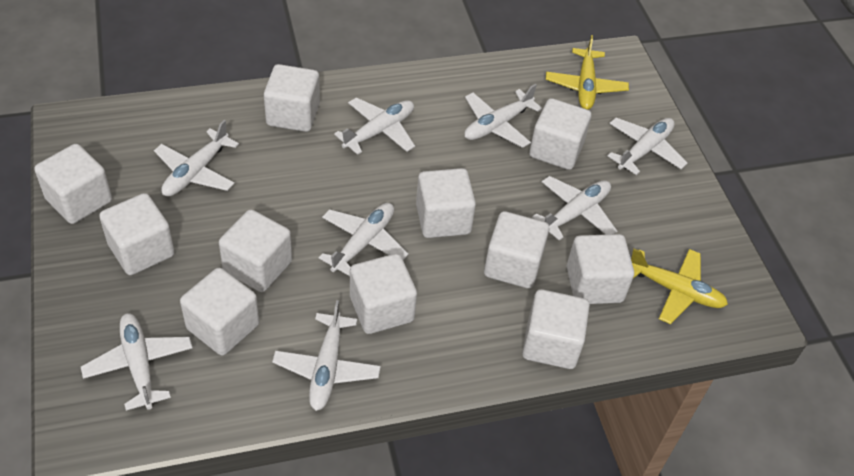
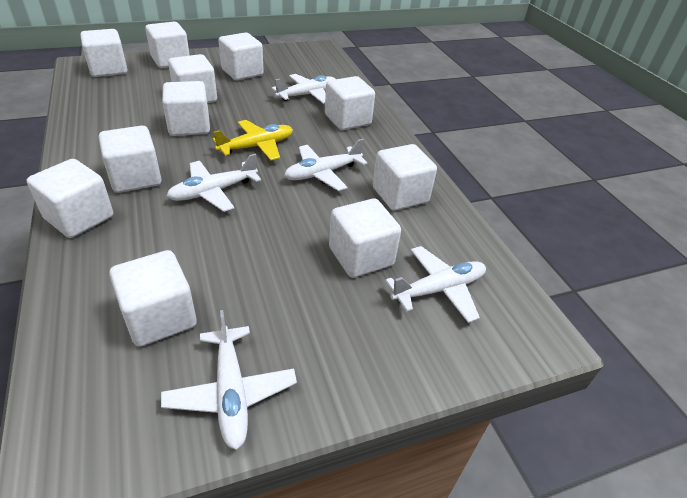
white plane: 8 -> 5
yellow plane: 2 -> 1

